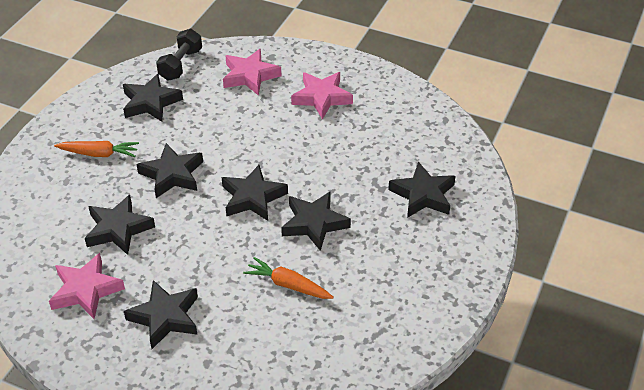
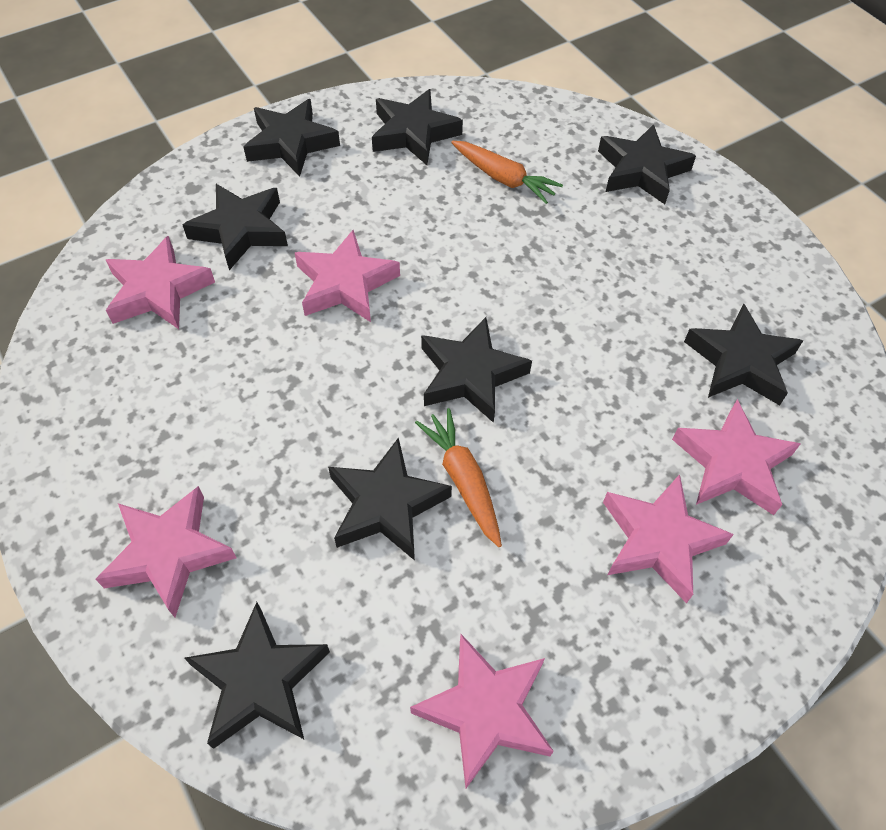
black dumbbell: 1 -> 0
black star: 7 -> 8
pink star: 3 -> 6

